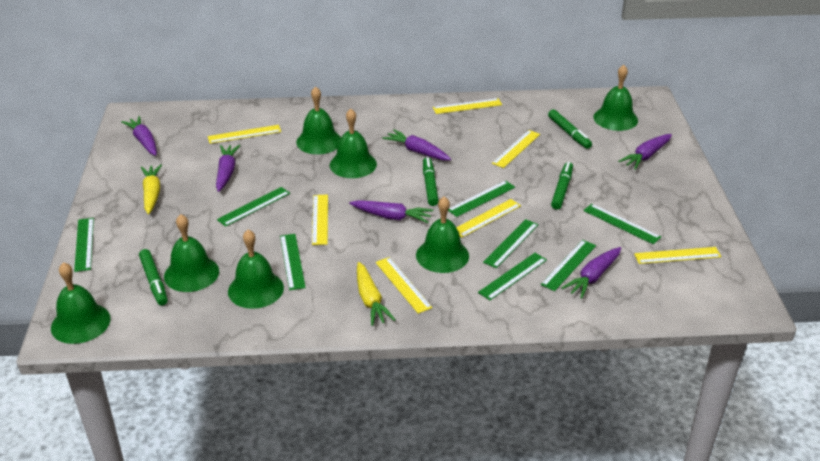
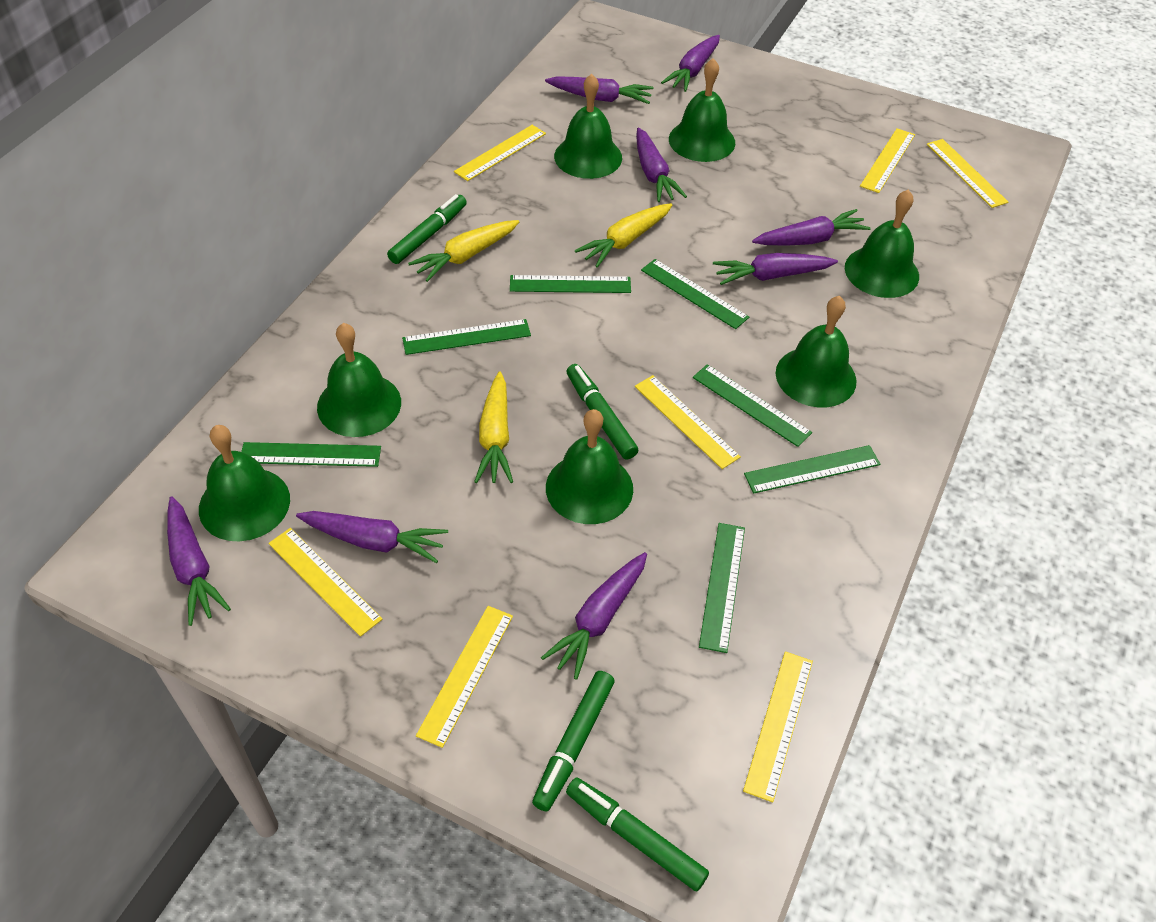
green ruler: 8 -> 7
purple carrot: 6 -> 8
yellow carrot: 2 -> 3

